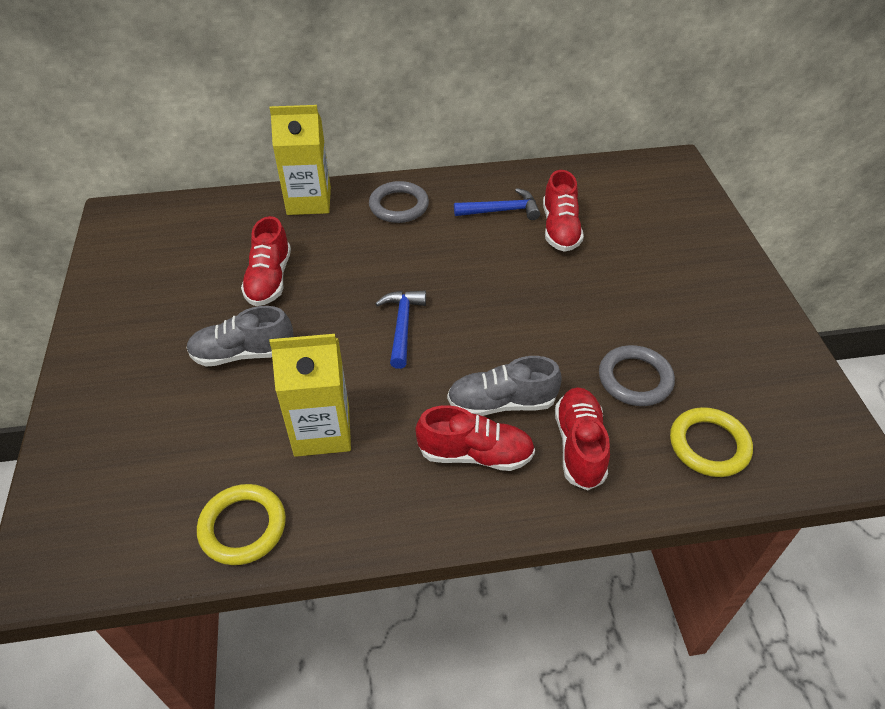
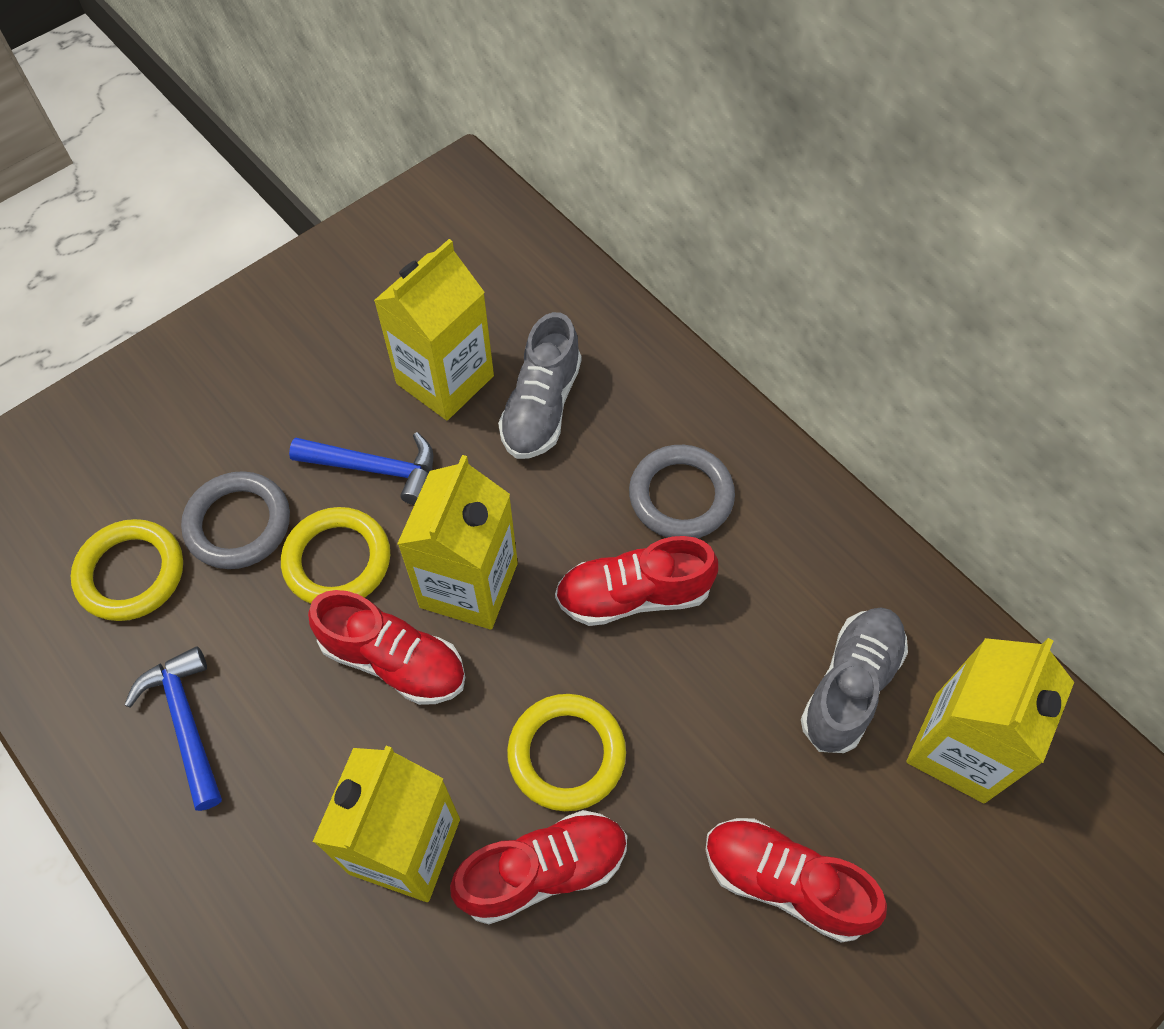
yellow carton: 2 -> 4
yellow ring: 2 -> 3

